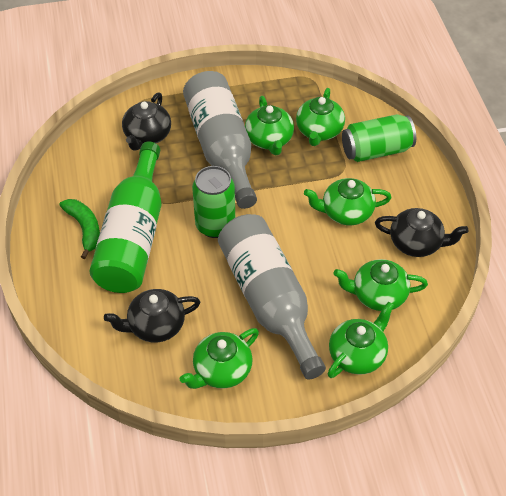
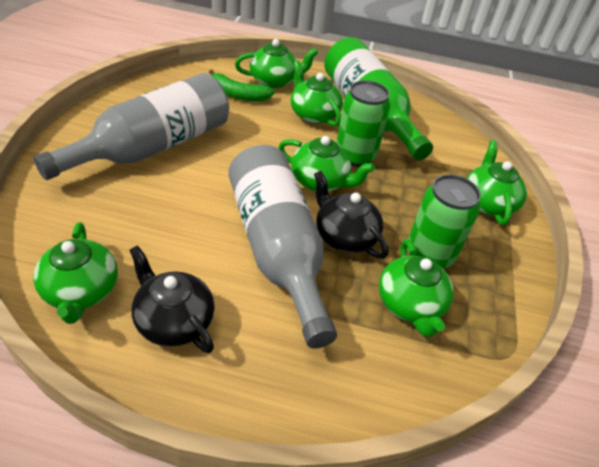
black teapot: 3 -> 2

